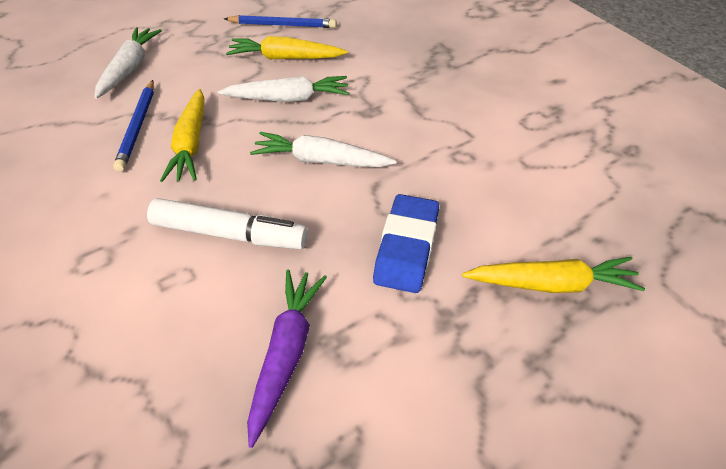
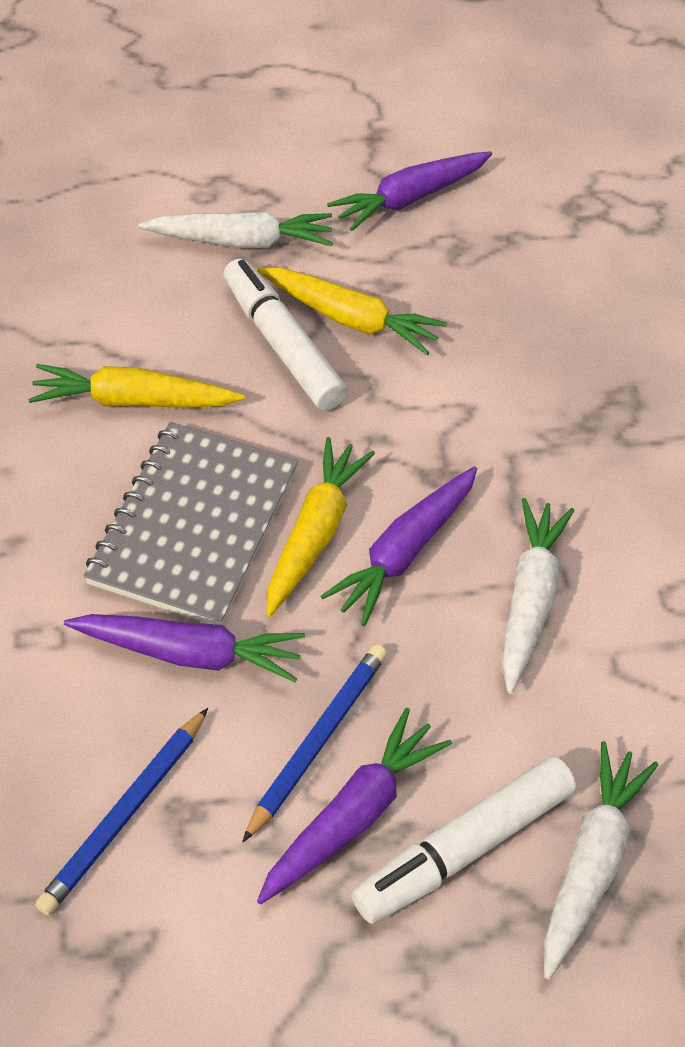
blue eraser: 1 -> 0
grey notebook: 0 -> 1
purple carrot: 1 -> 4
white marker: 1 -> 2

